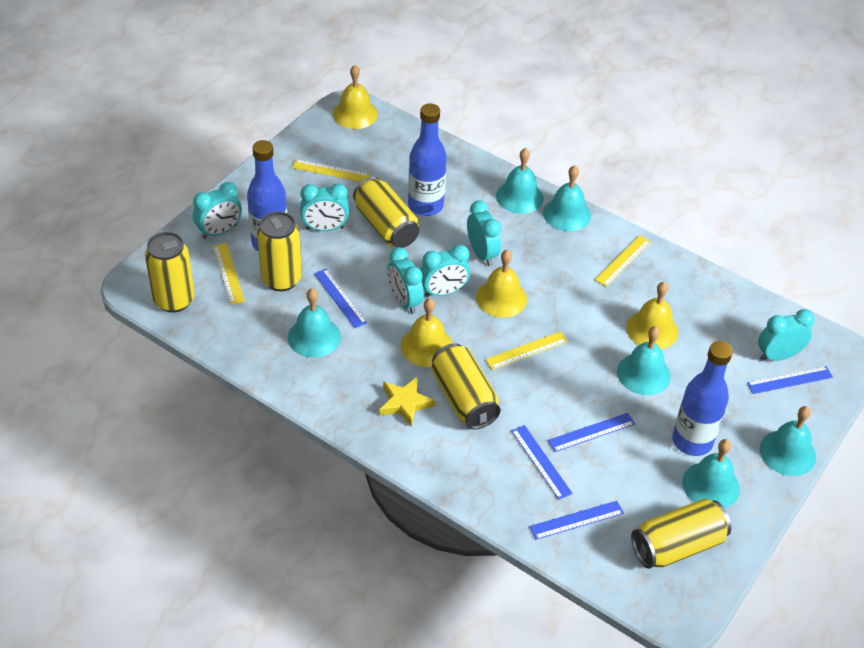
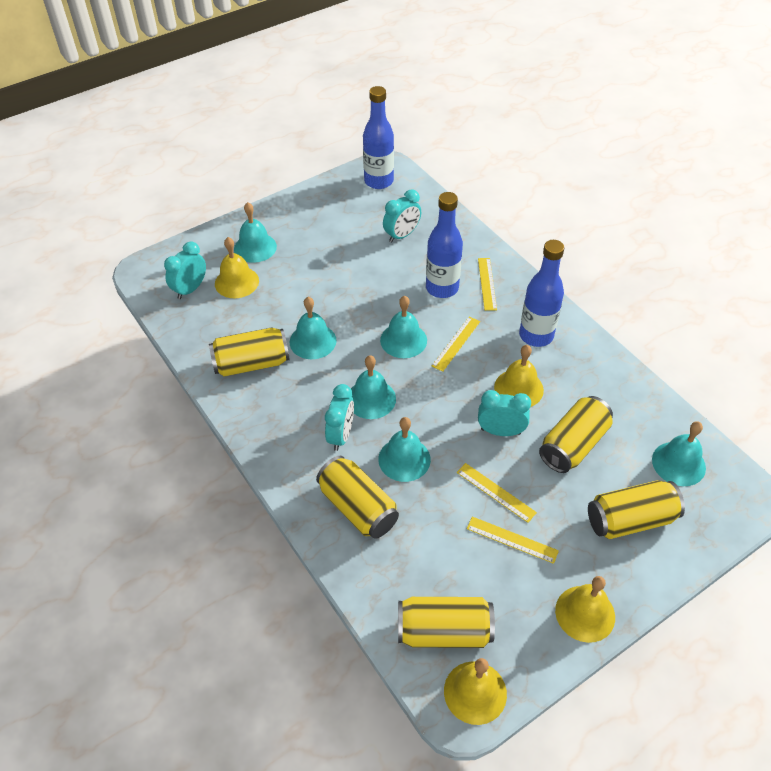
blue ruler: 5 -> 0
turquoise clock: 6 -> 4
yellow star: 1 -> 0

